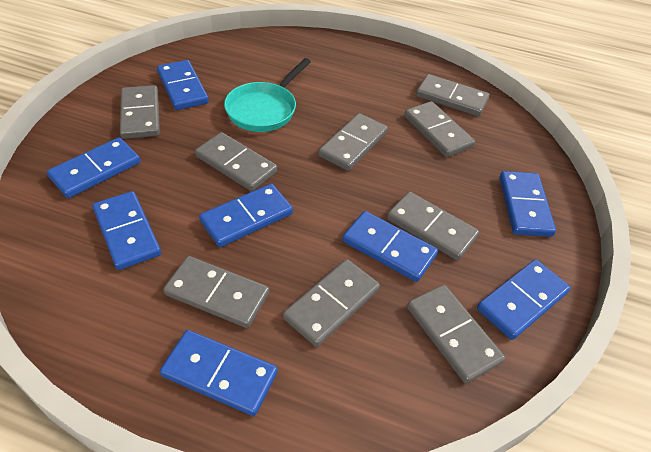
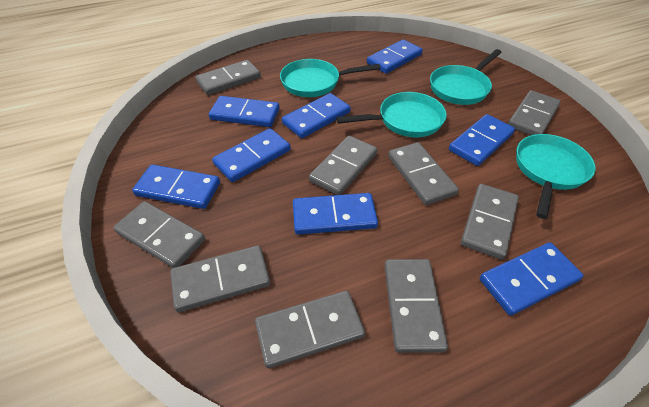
turquoise pan: 1 -> 4

